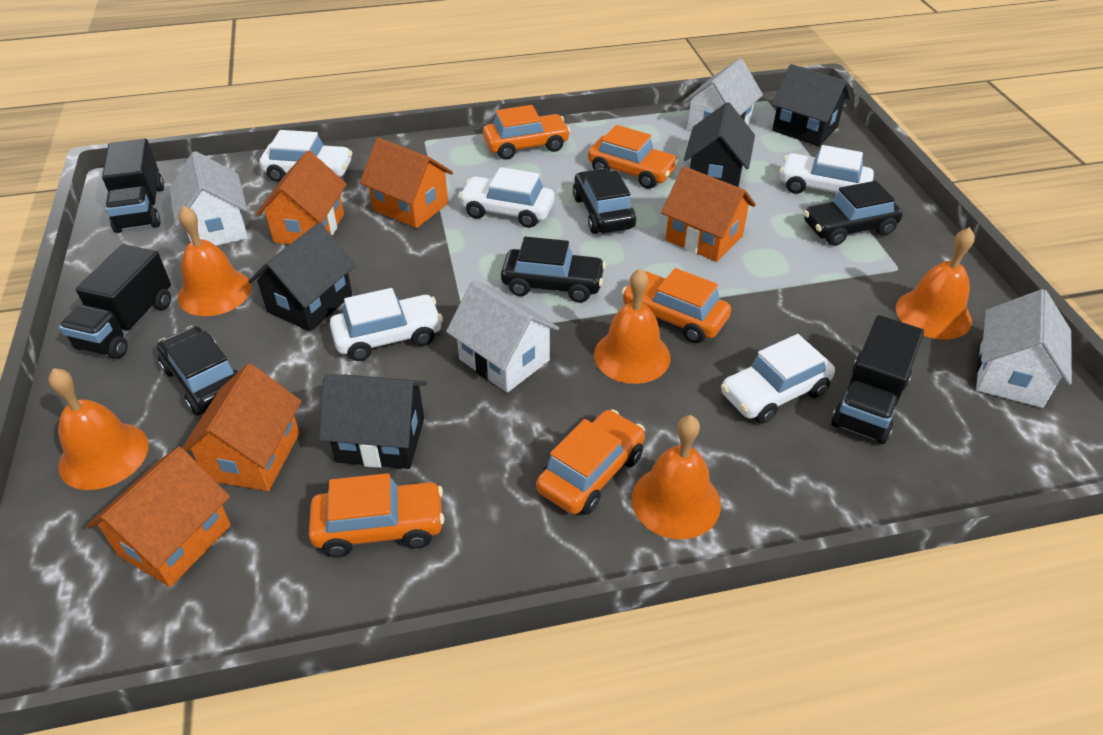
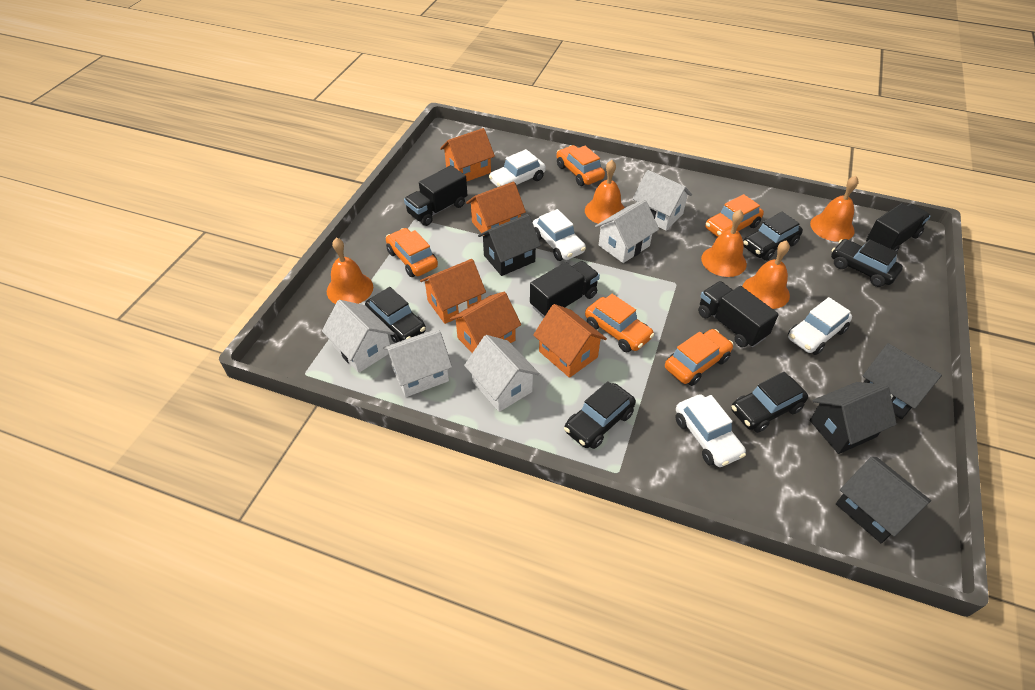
black car: 4 -> 5
black truck: 3 -> 4
white car: 5 -> 4
white house: 4 -> 5

